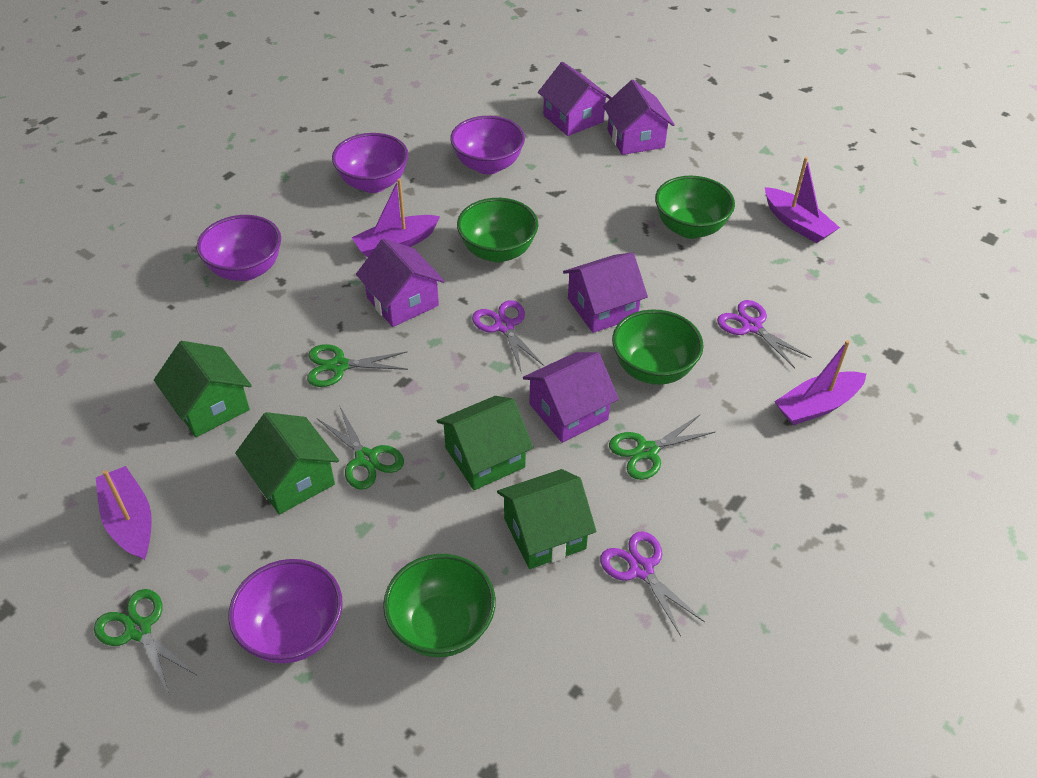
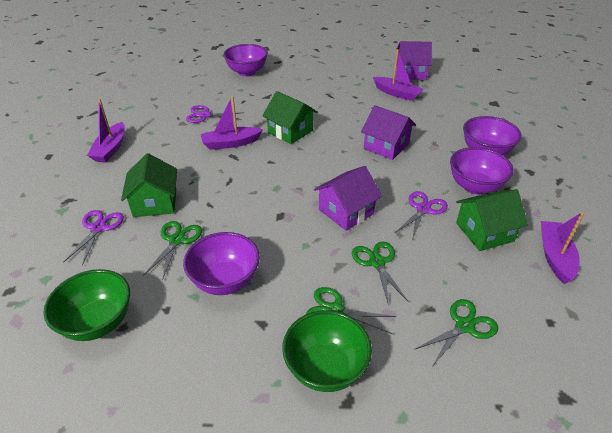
green bowl: 4 -> 2
green house: 4 -> 3
purple house: 5 -> 3

